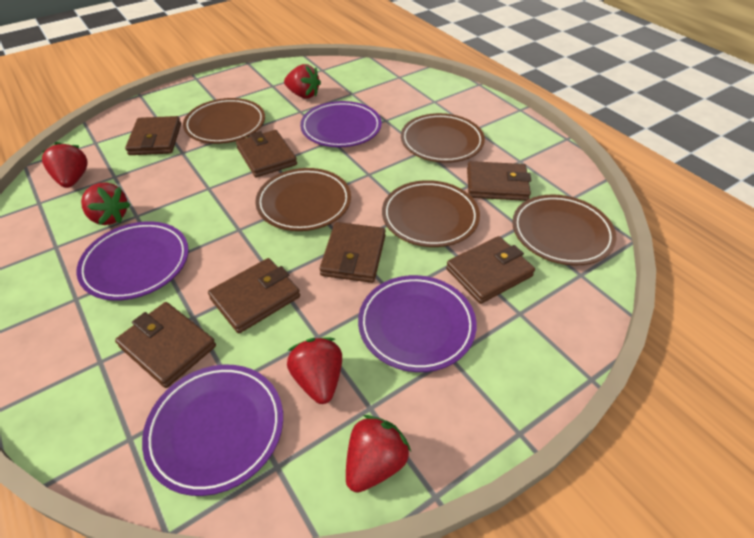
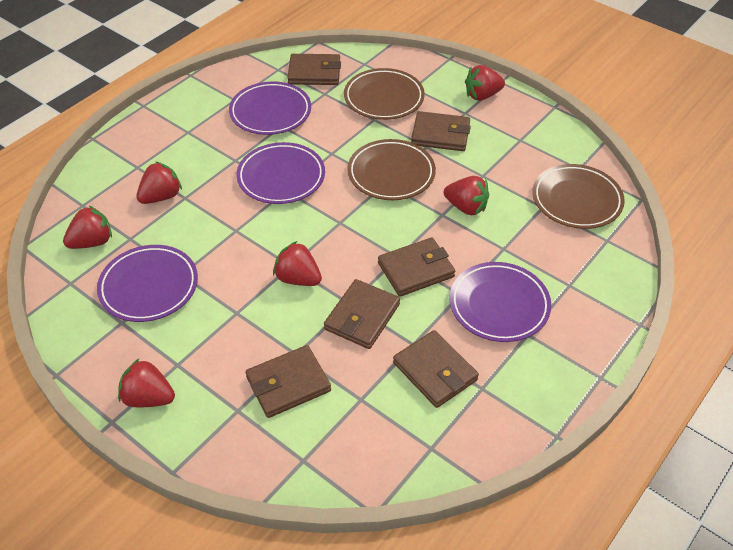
brown plate: 5 -> 3
brown wallet: 7 -> 6
red strawberry: 5 -> 6

